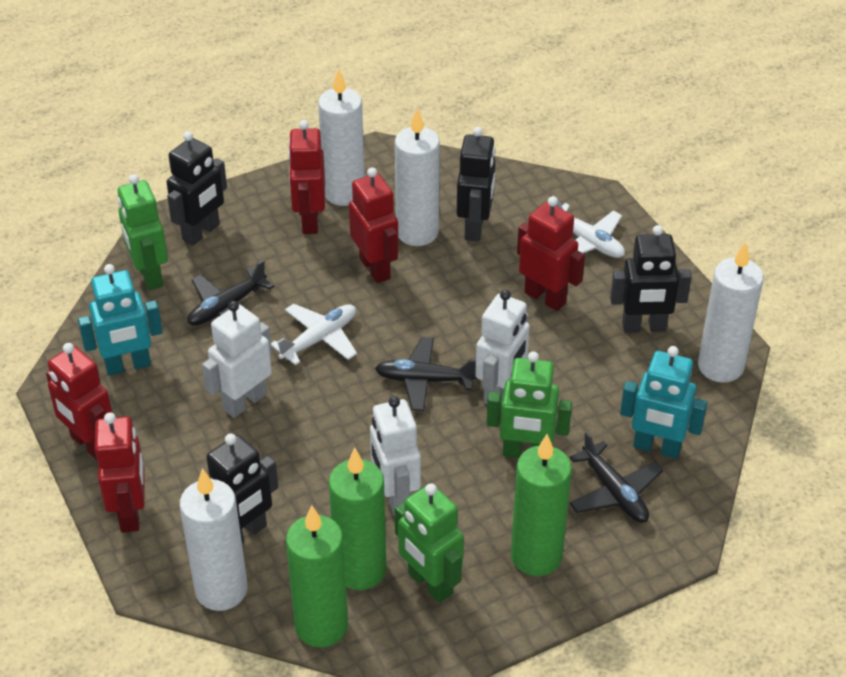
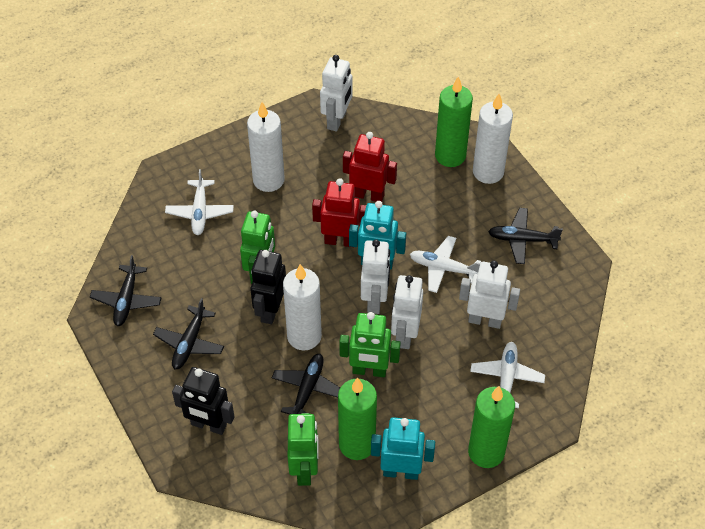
black plane: 3 -> 4
black robot: 4 -> 2
red robot: 5 -> 2
white candle: 4 -> 3
white plane: 2 -> 3
white robot: 3 -> 4

